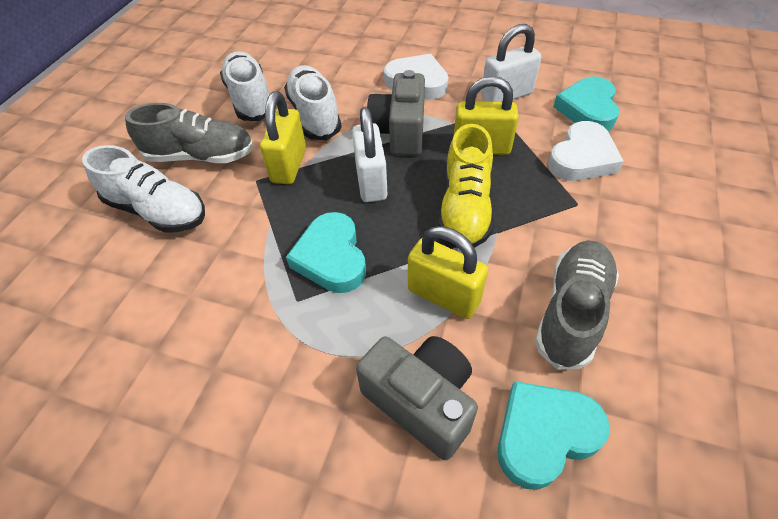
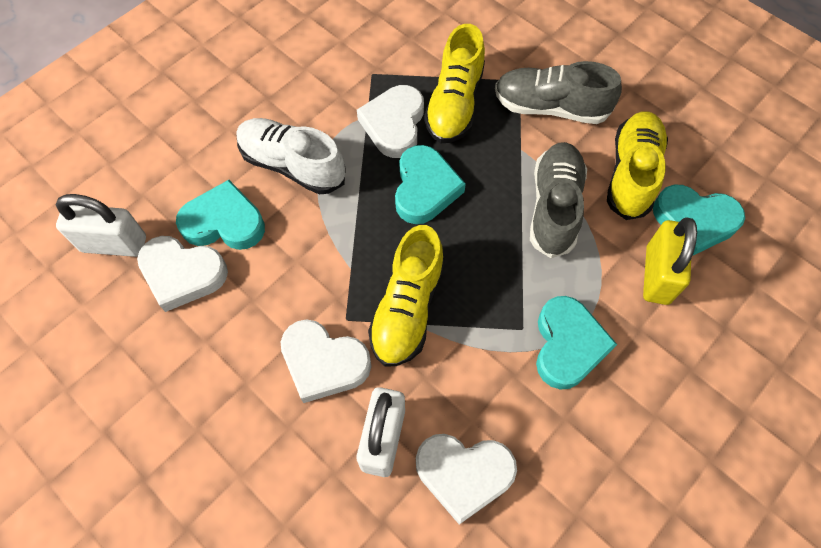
grey camera: 2 -> 0
turquoise heart: 3 -> 4
white heart: 2 -> 4
white shoe: 3 -> 1
yellow padlock: 3 -> 1
yellow shoe: 1 -> 3

